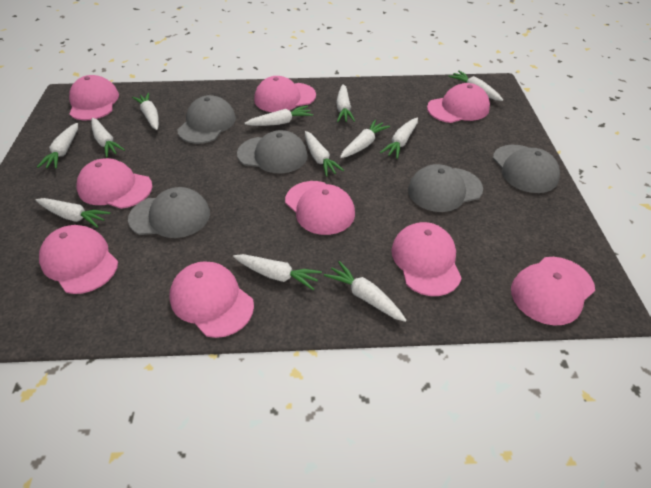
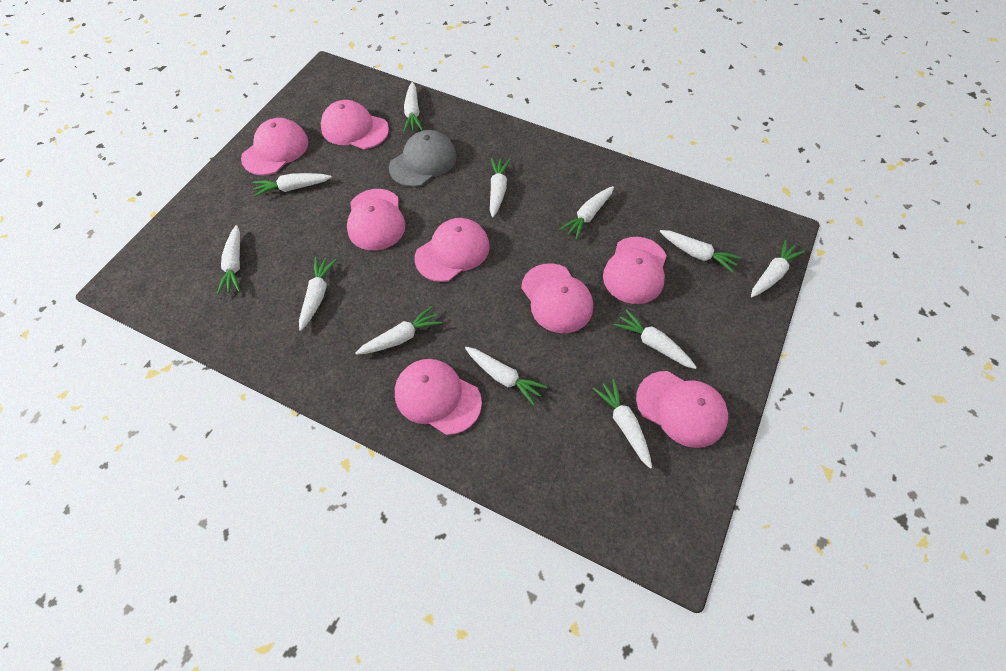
grey cap: 5 -> 1
pink cap: 9 -> 8

